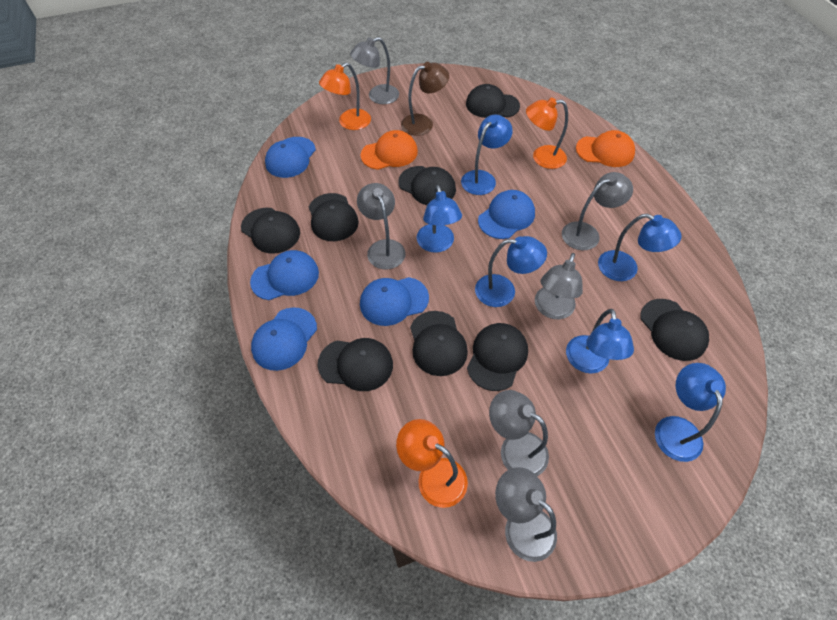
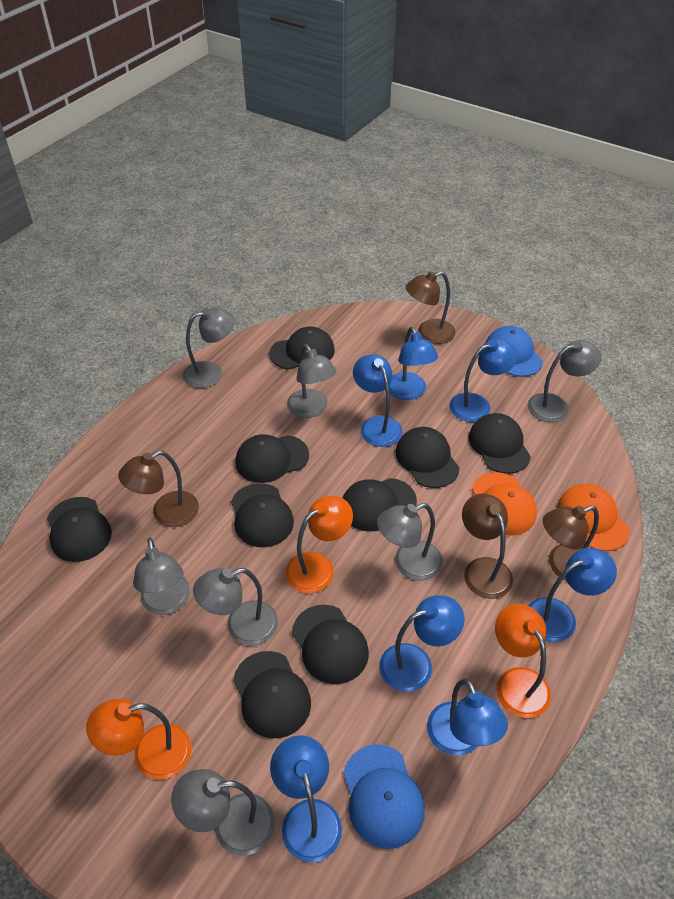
black cap: 8 -> 9
blue cap: 5 -> 2
blue lamp: 6 -> 7
brown lamp: 1 -> 4
grey lamp: 6 -> 7

